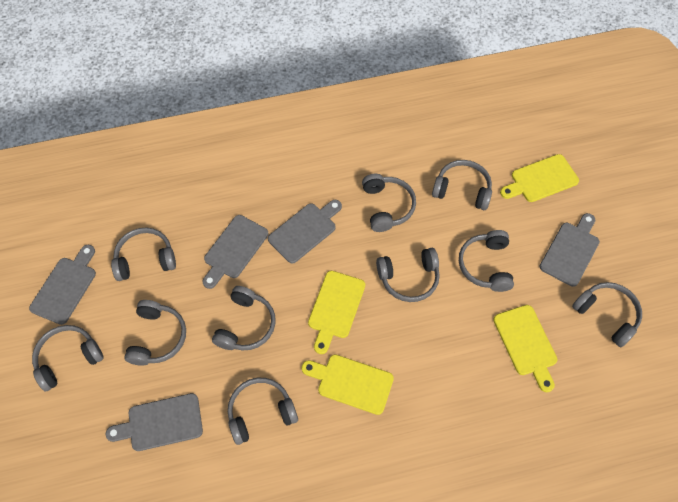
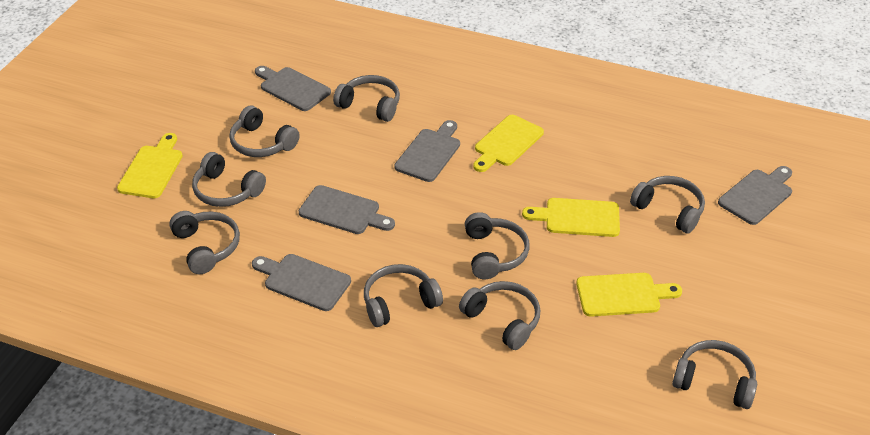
grey headphones: 10 -> 9

